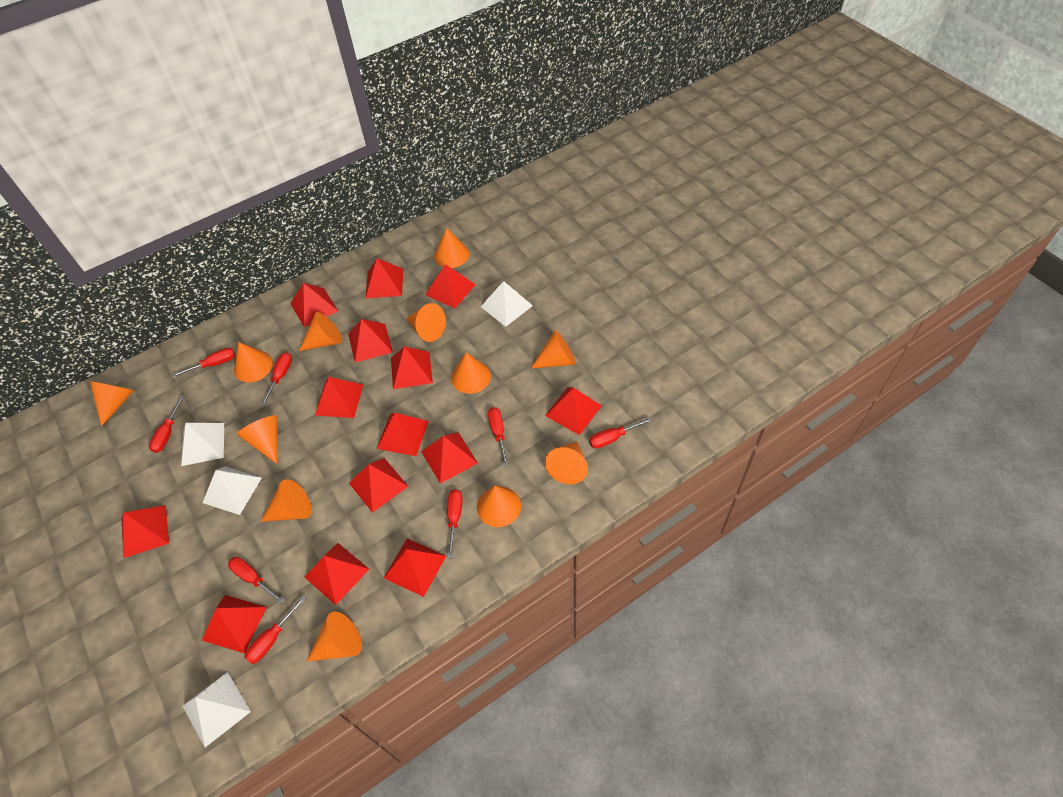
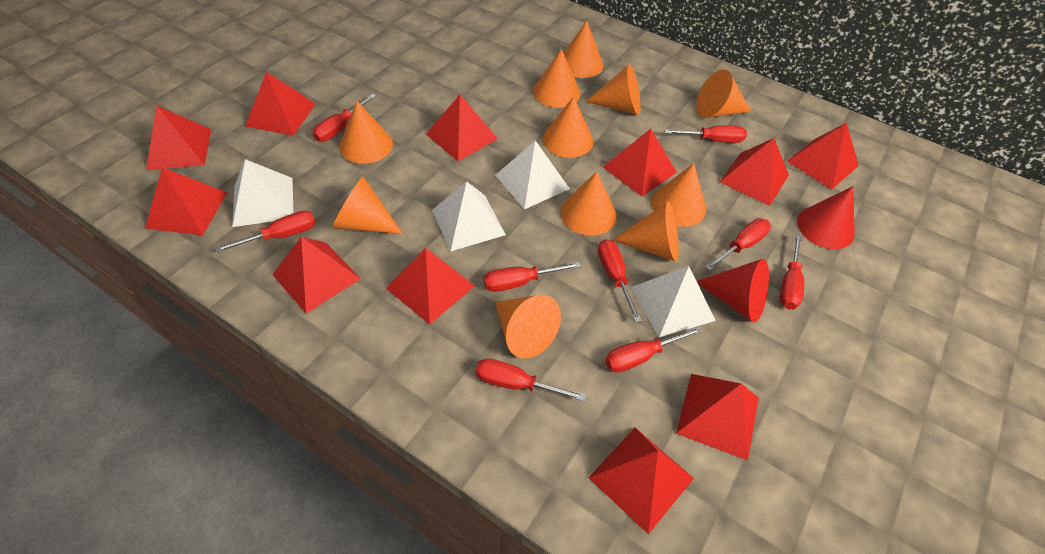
orange cone: 12 -> 11
red cone: 0 -> 2
red pyramid: 14 -> 11
red screwdriver: 8 -> 9

